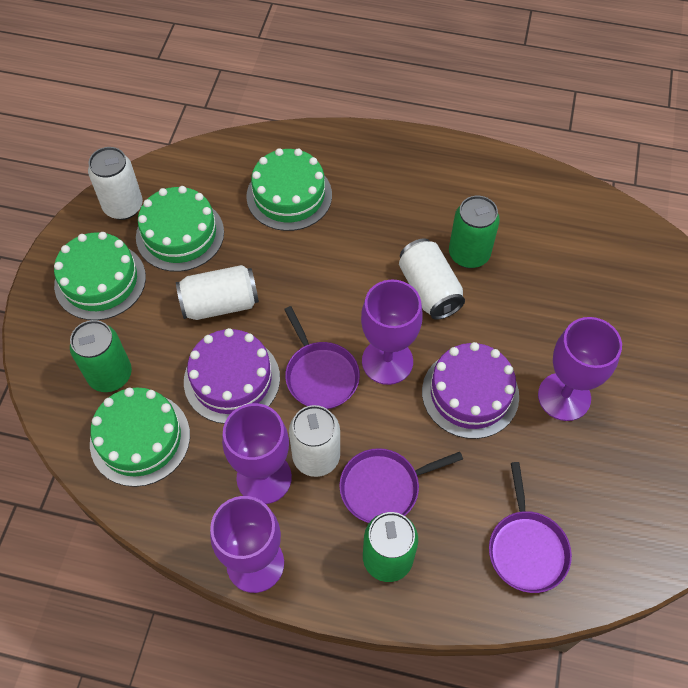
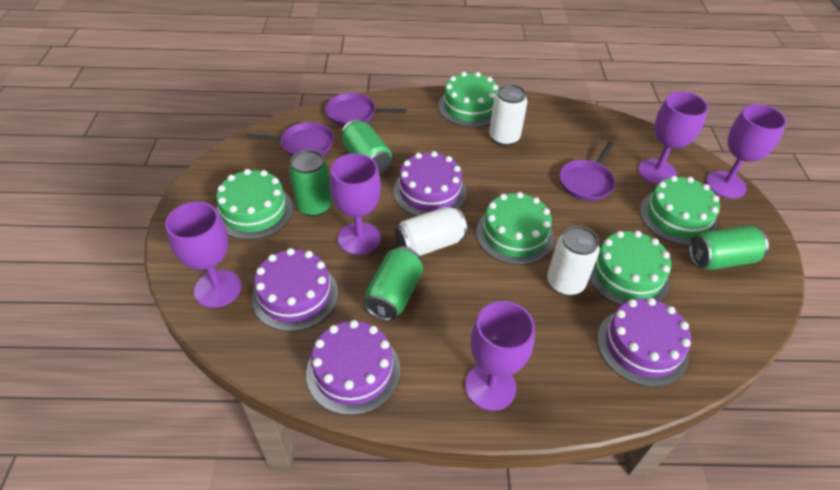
green cake: 4 -> 5
green can: 3 -> 4
purple cake: 2 -> 4
purple goblet: 4 -> 5
white can: 4 -> 3

